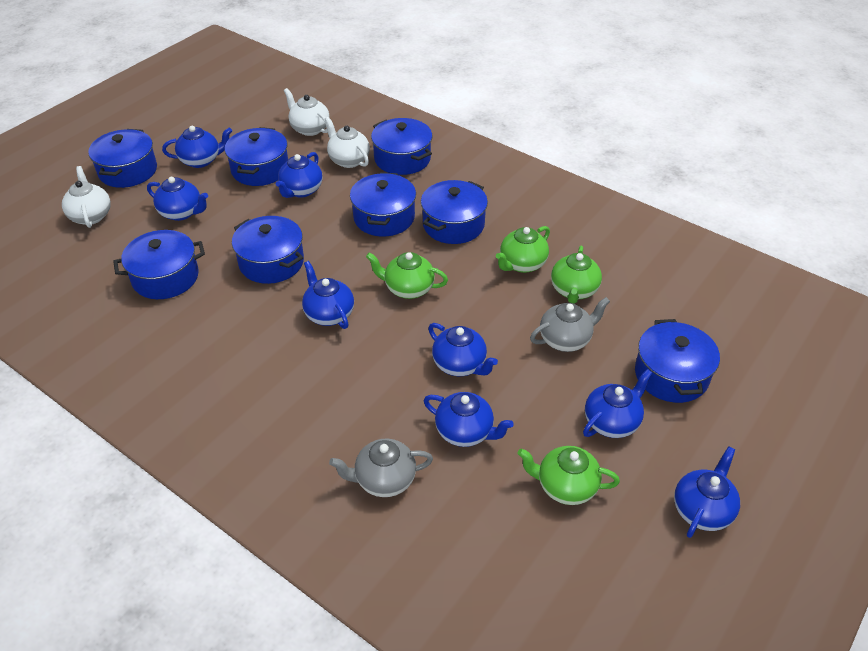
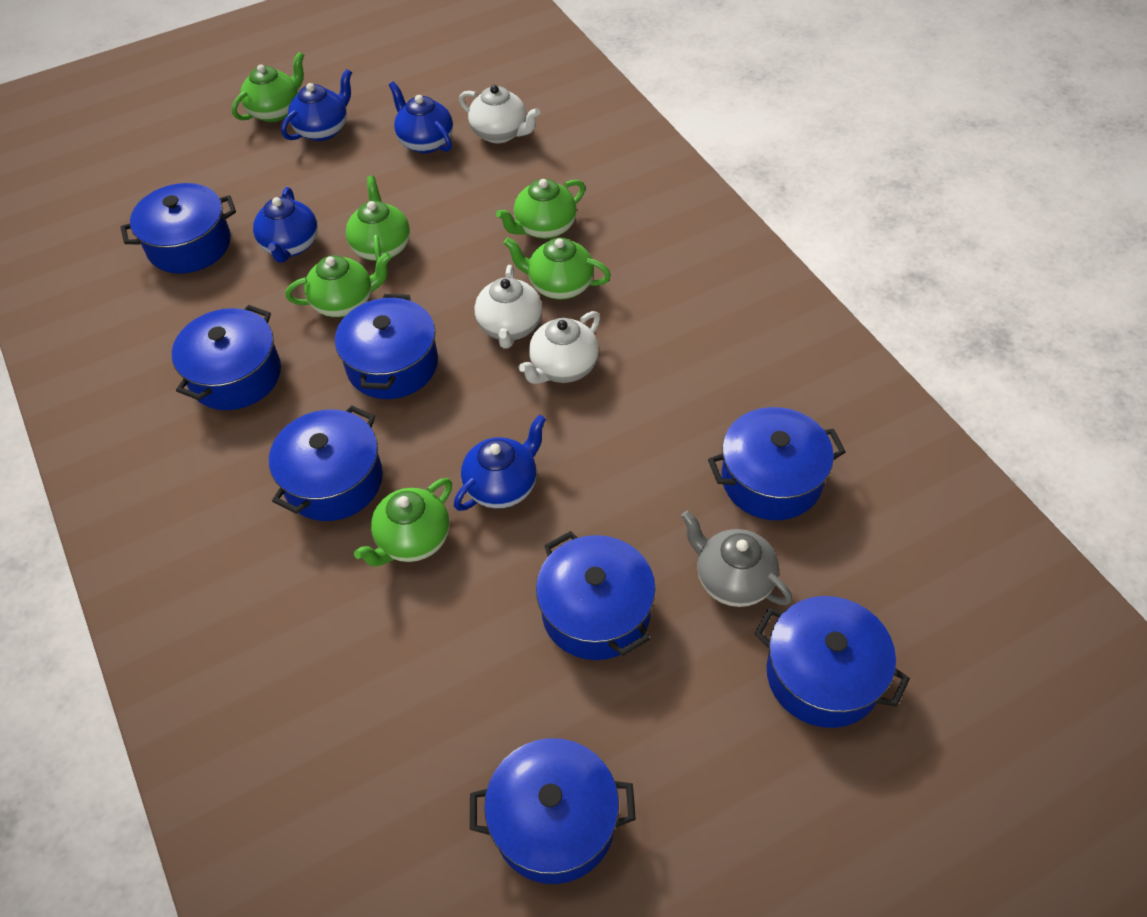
blue teapot: 8 -> 4
green teapot: 4 -> 6
grey teapot: 2 -> 1

